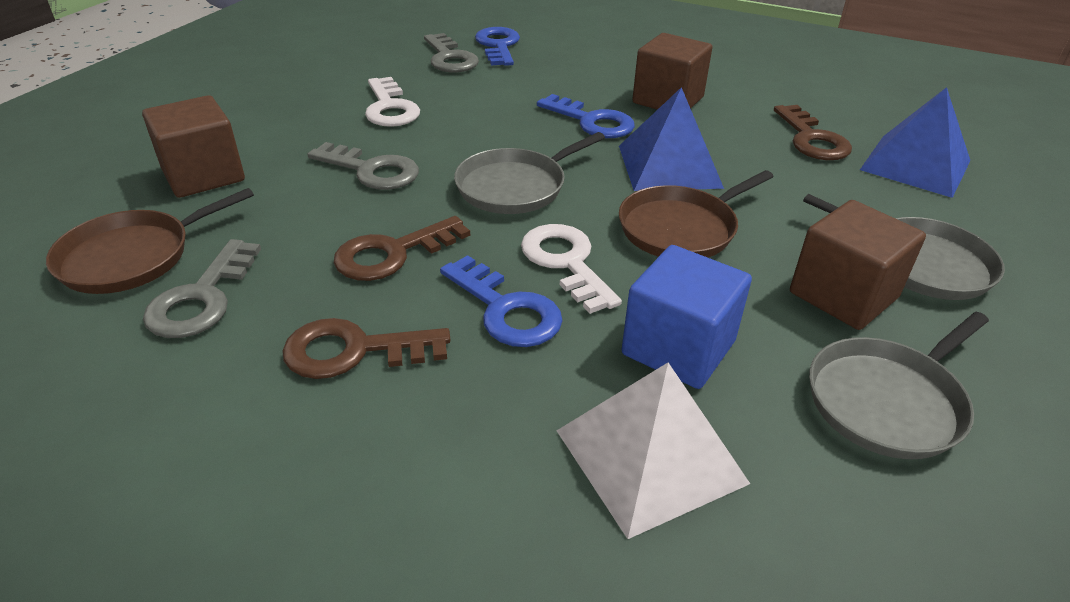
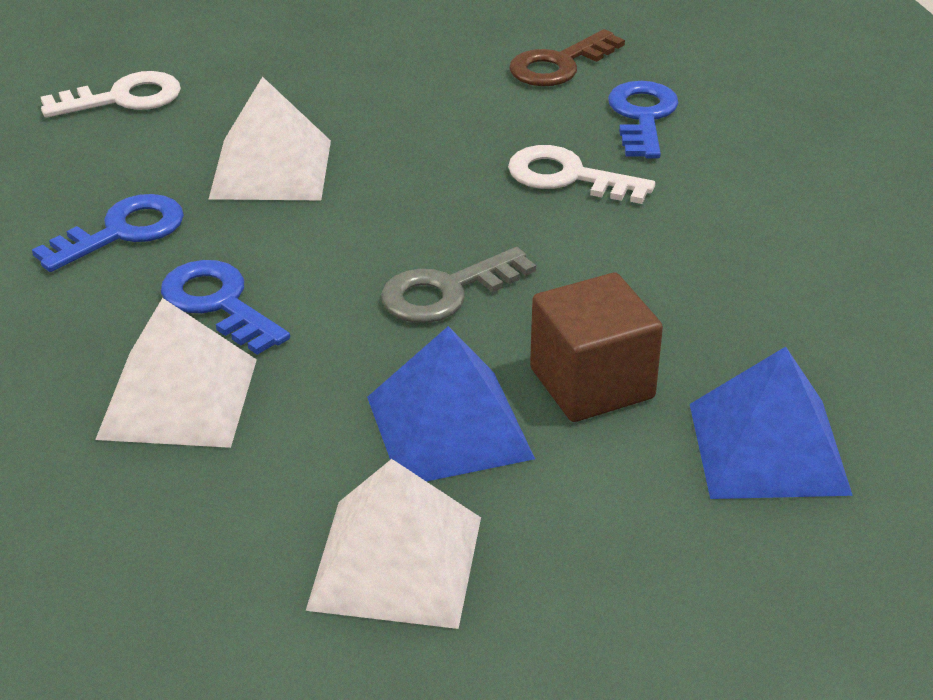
blue cube: 1 -> 0
brown cube: 3 -> 1
brown key: 3 -> 1
brown pan: 2 -> 0
grey key: 3 -> 1
grey pan: 3 -> 0
white pyramid: 1 -> 3

